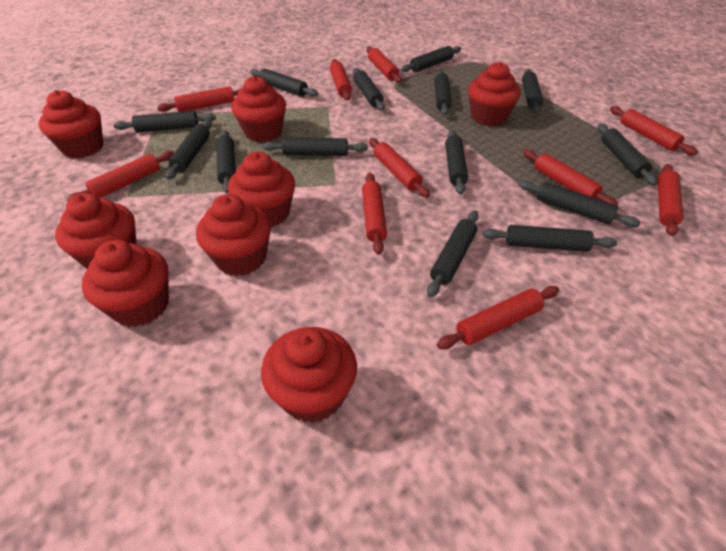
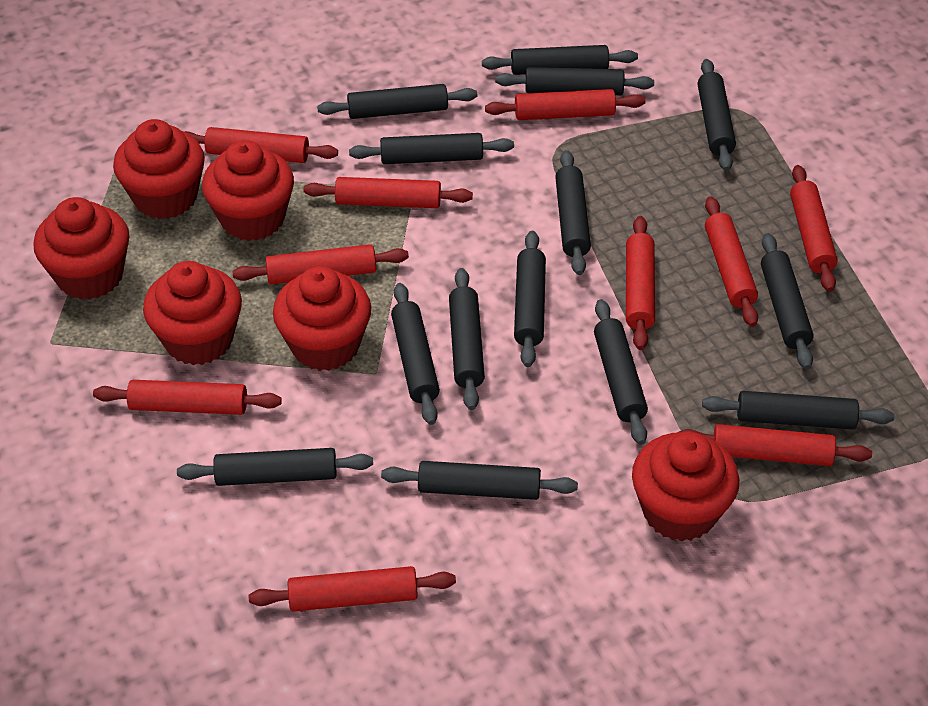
red cupcake: 8 -> 6

